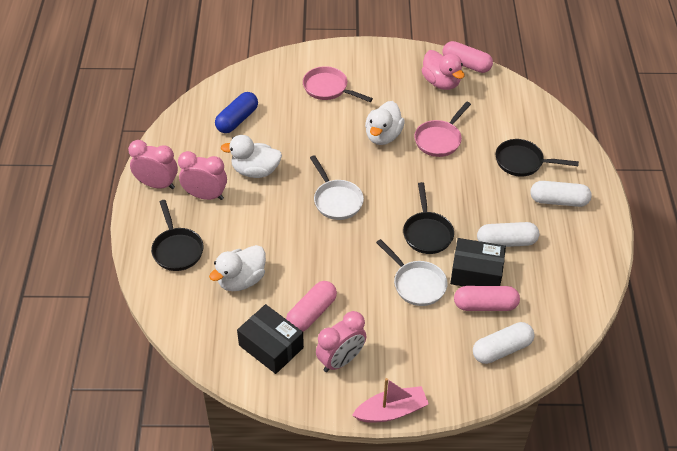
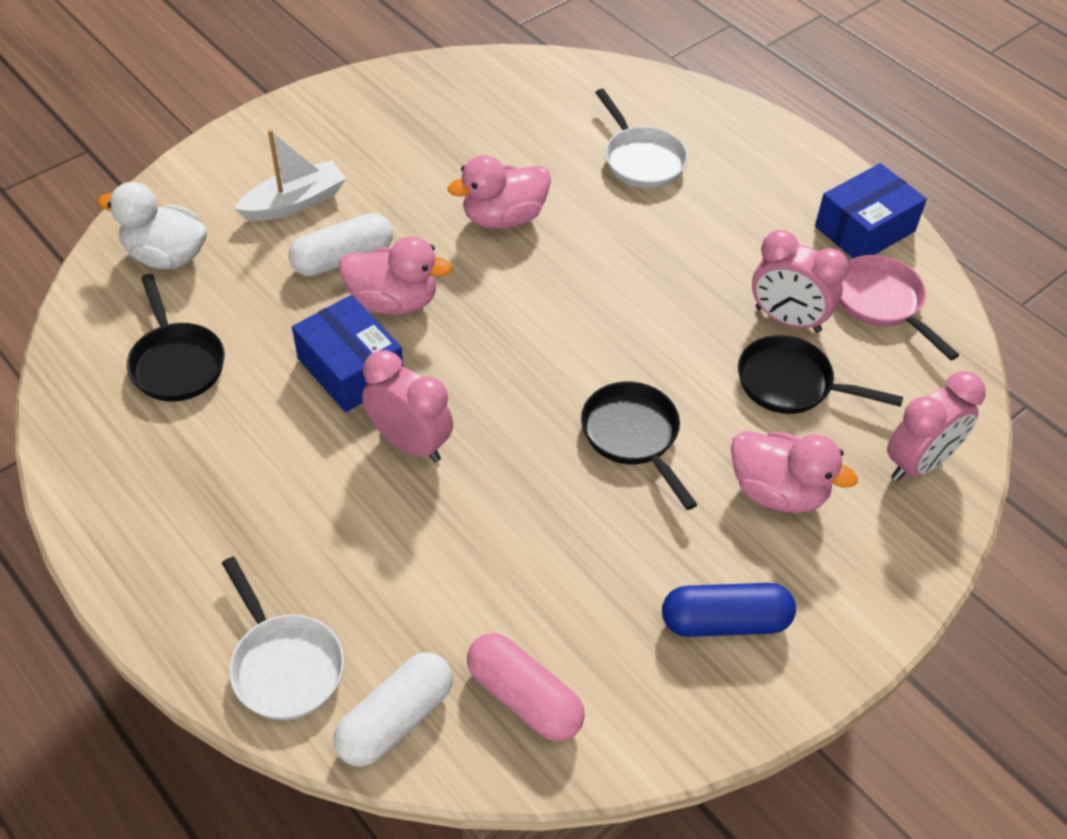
black box: 2 -> 0
blue box: 0 -> 2
pink boat: 1 -> 0
pink capsule: 3 -> 1
pink duck: 1 -> 3
pink pan: 2 -> 1
white boat: 0 -> 1
white capsule: 3 -> 2
white duck: 3 -> 1

